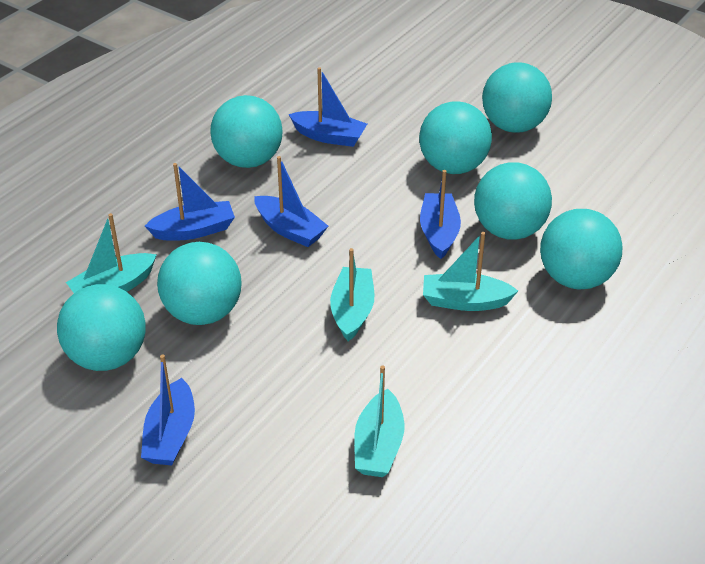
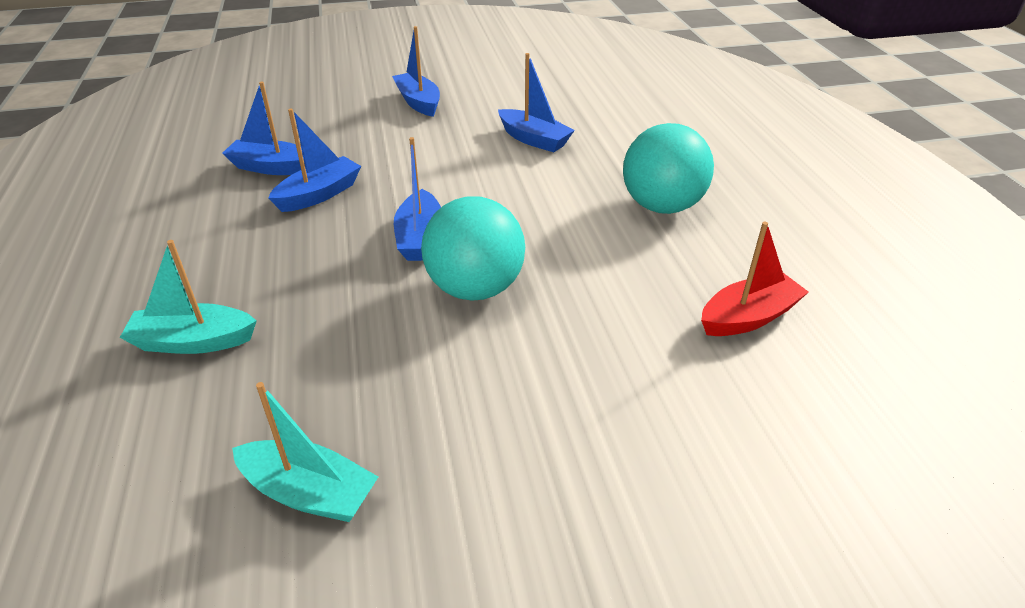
red boat: 0 -> 1
turquoise ball: 7 -> 2
turquoise boat: 4 -> 2

